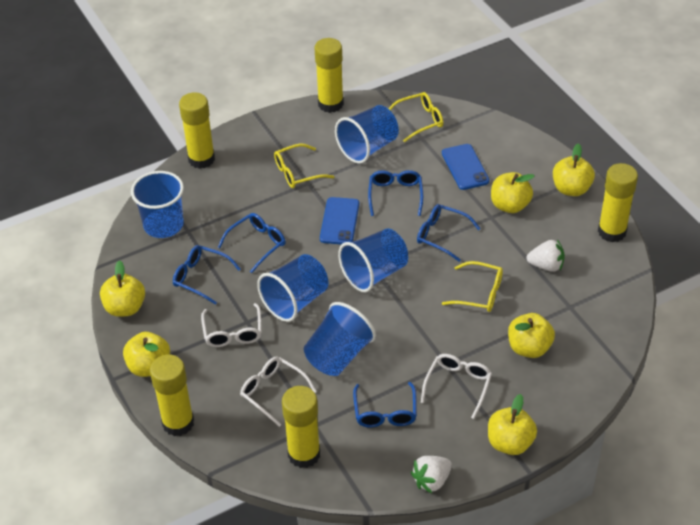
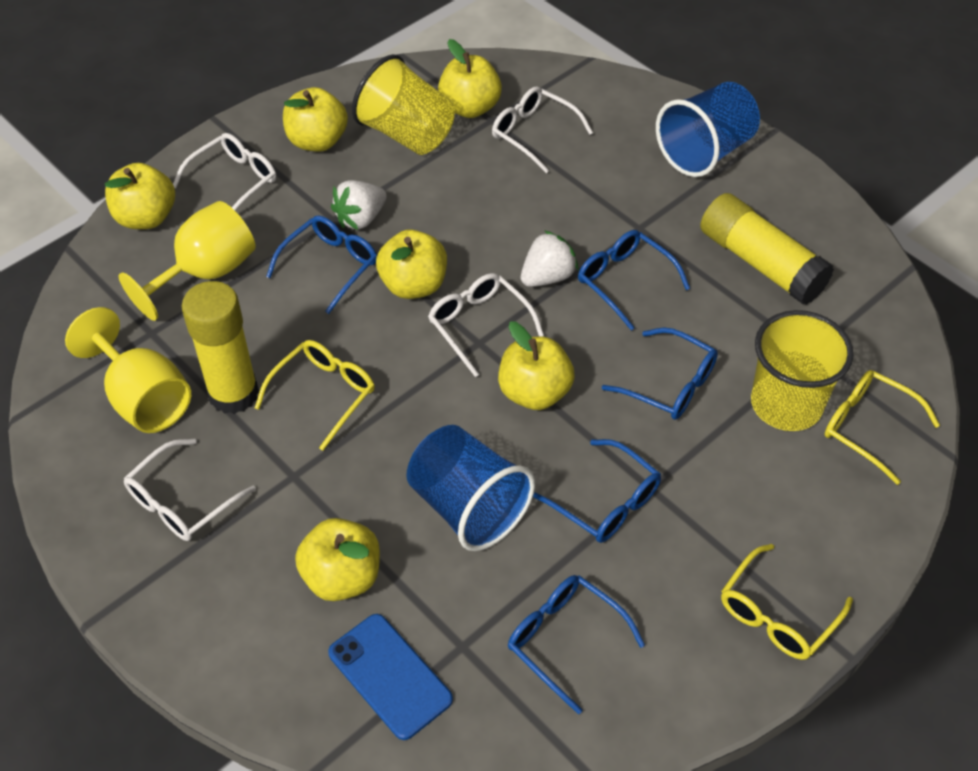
blue cup: 5 -> 2
blue phone: 2 -> 1
white glasses: 3 -> 4
yellow cup: 0 -> 2
yellow glue stick: 5 -> 2
yellow goblet: 0 -> 2

